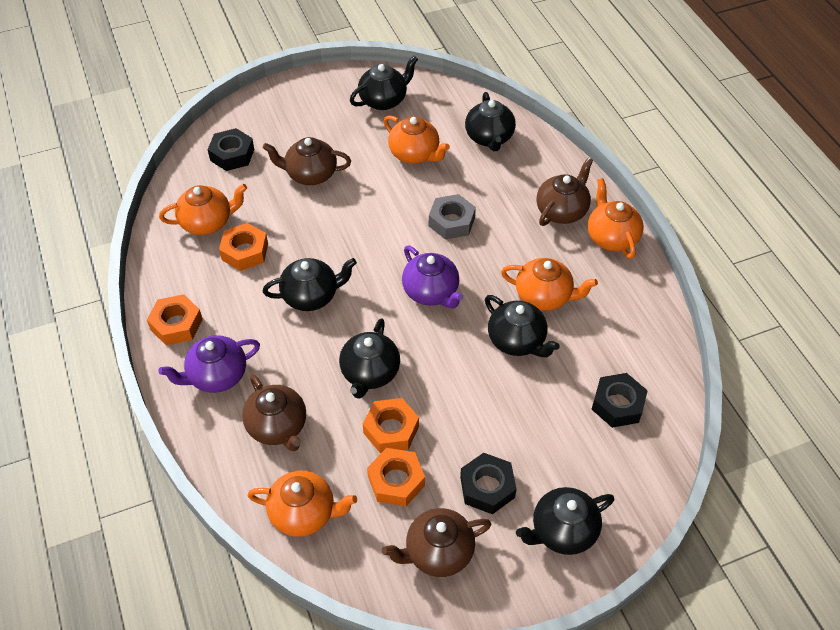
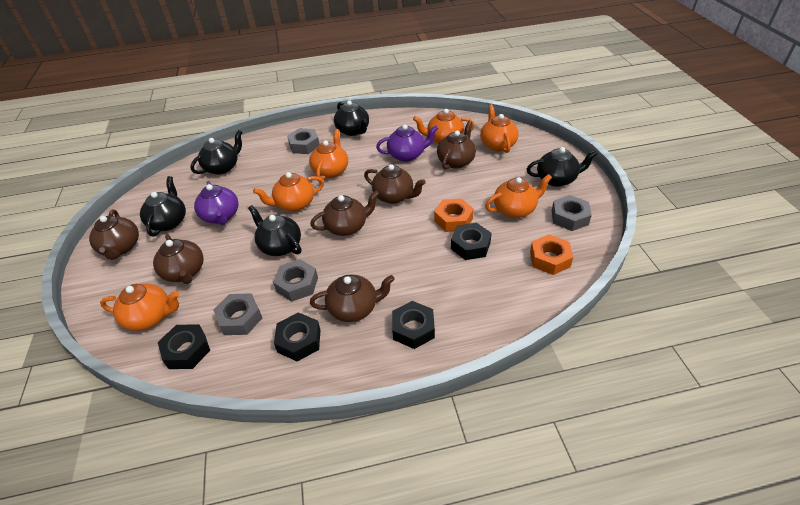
black nut: 3 -> 4
black teapot: 6 -> 5
brown teapot: 4 -> 6
grey nut: 1 -> 4
orange nut: 4 -> 2
orange teapot: 5 -> 6

